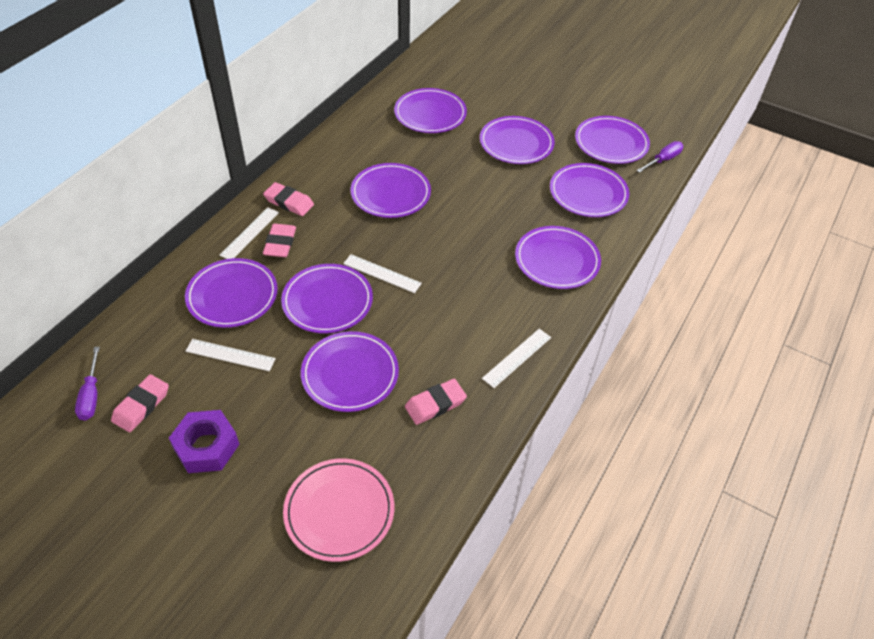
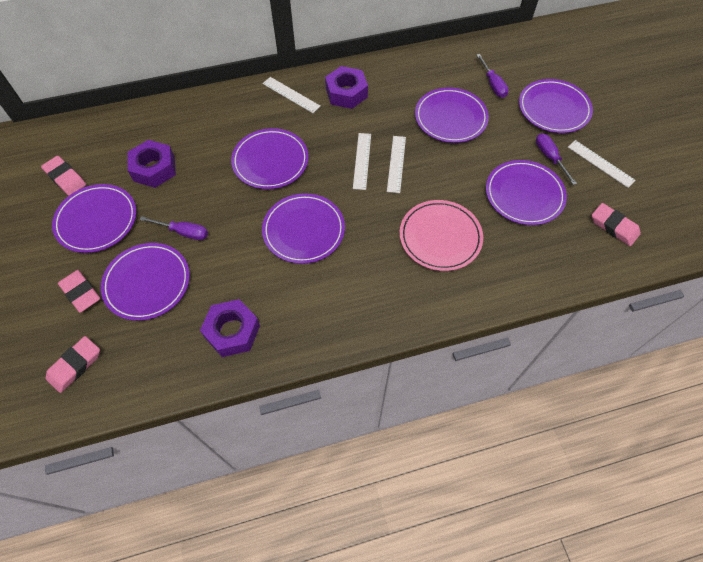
purple nut: 1 -> 3
purple plate: 9 -> 7
purple screwdriver: 2 -> 3

